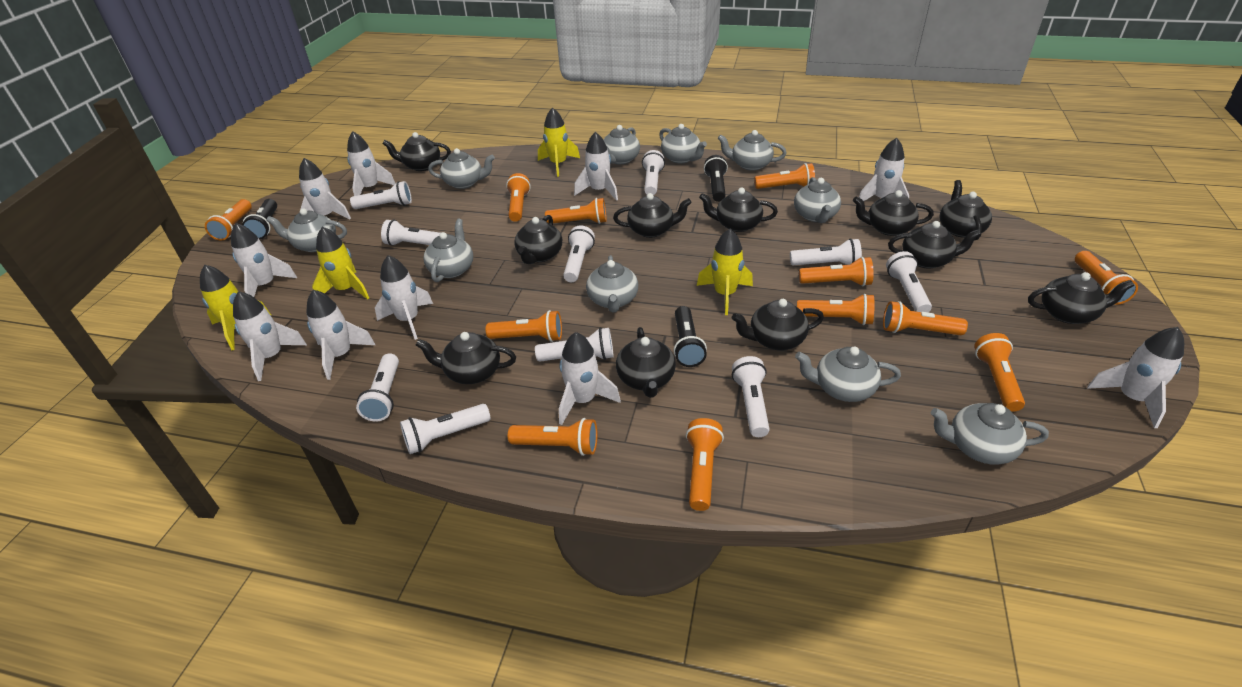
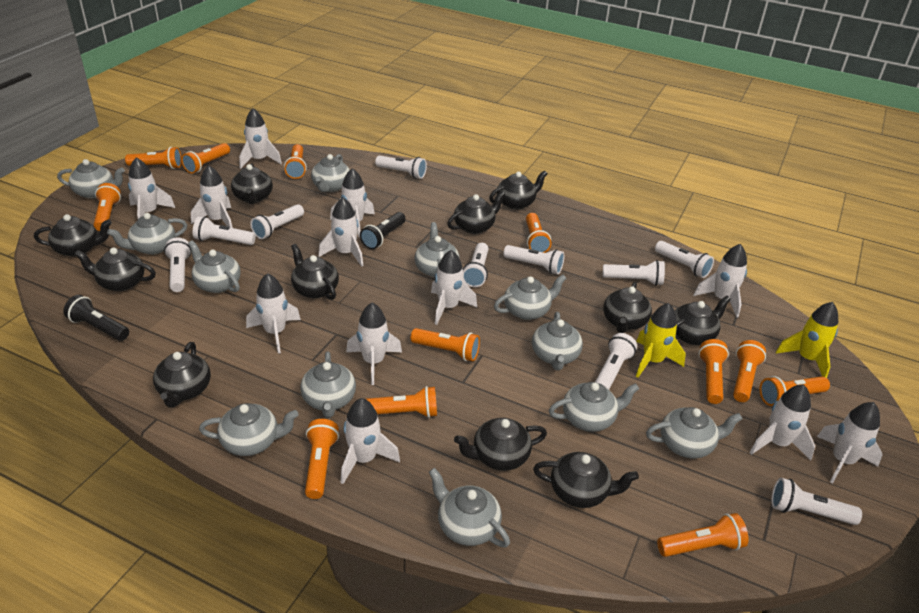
black flashlight: 3 -> 2
grey teapot: 10 -> 12
white rocket: 10 -> 12
yellow rocket: 4 -> 2

